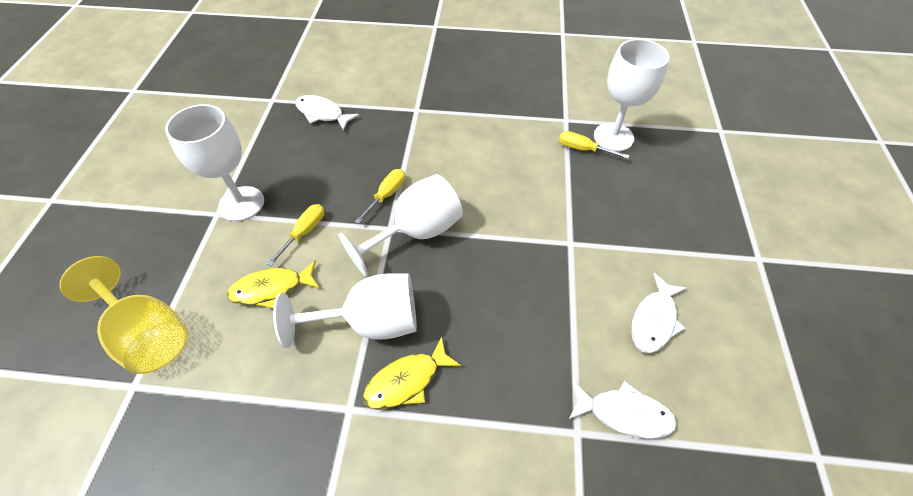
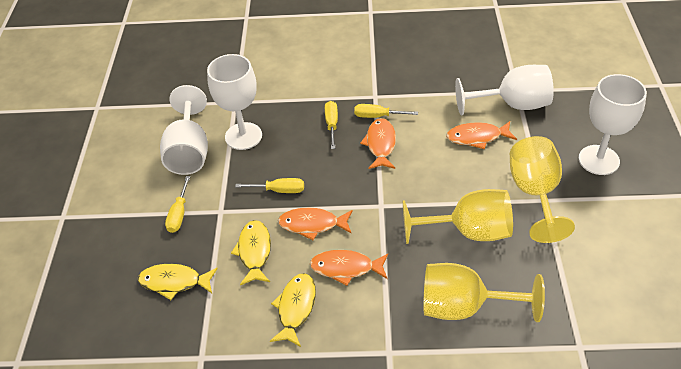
orange fish: 0 -> 4
white fish: 3 -> 0
yellow fish: 2 -> 3
yellow goblet: 1 -> 3
yellow screwdriver: 3 -> 4

